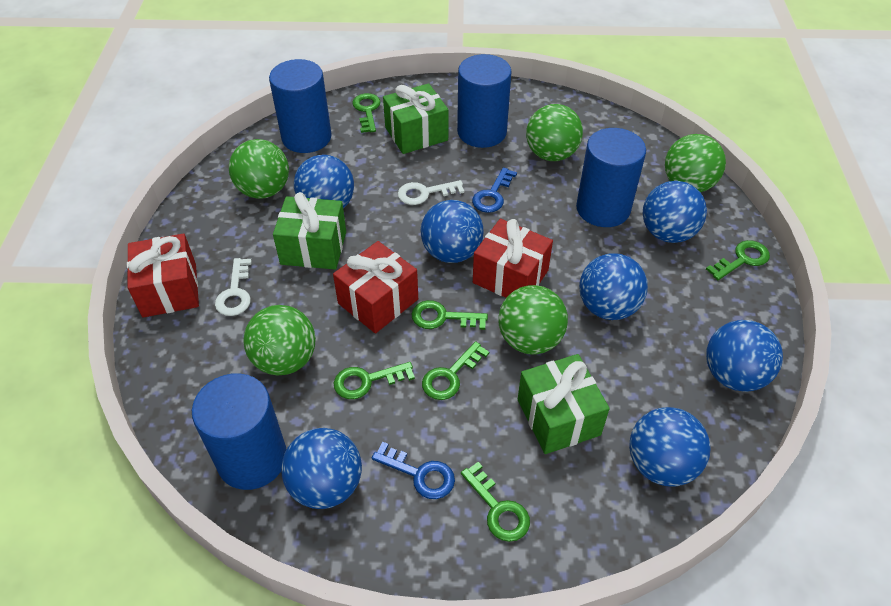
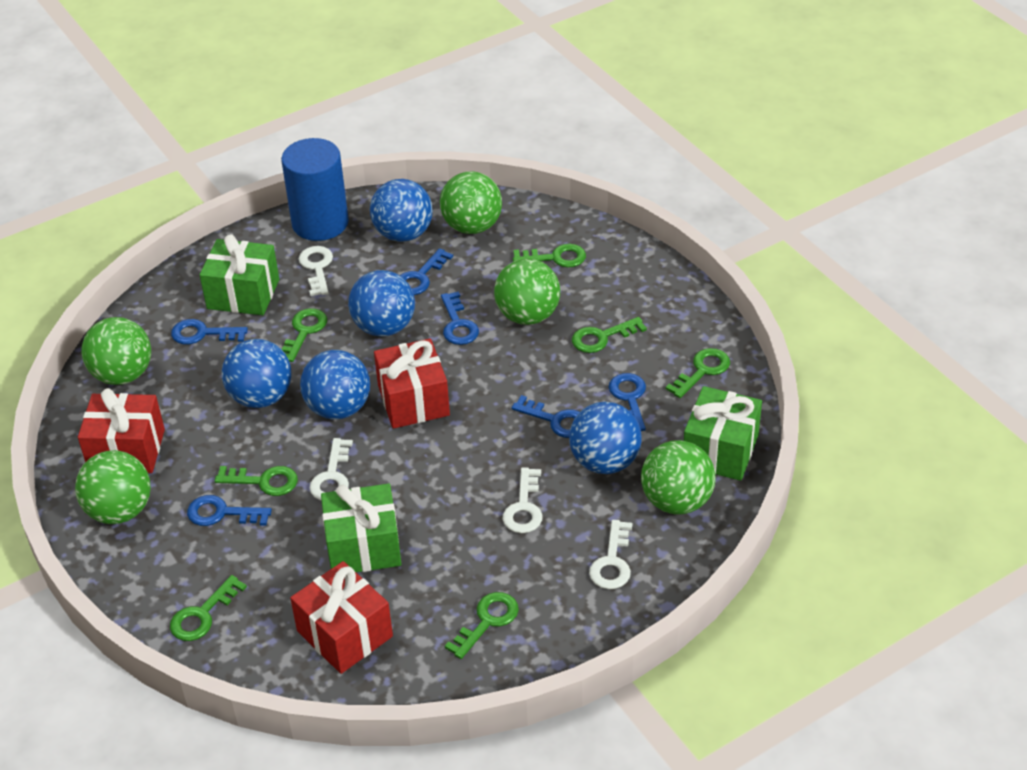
blue ball: 7 -> 5
blue cylinder: 4 -> 1
blue key: 2 -> 6
green key: 6 -> 7
white key: 2 -> 4

